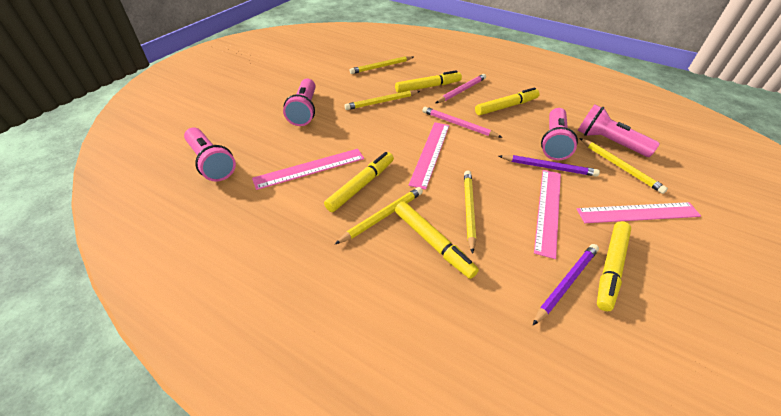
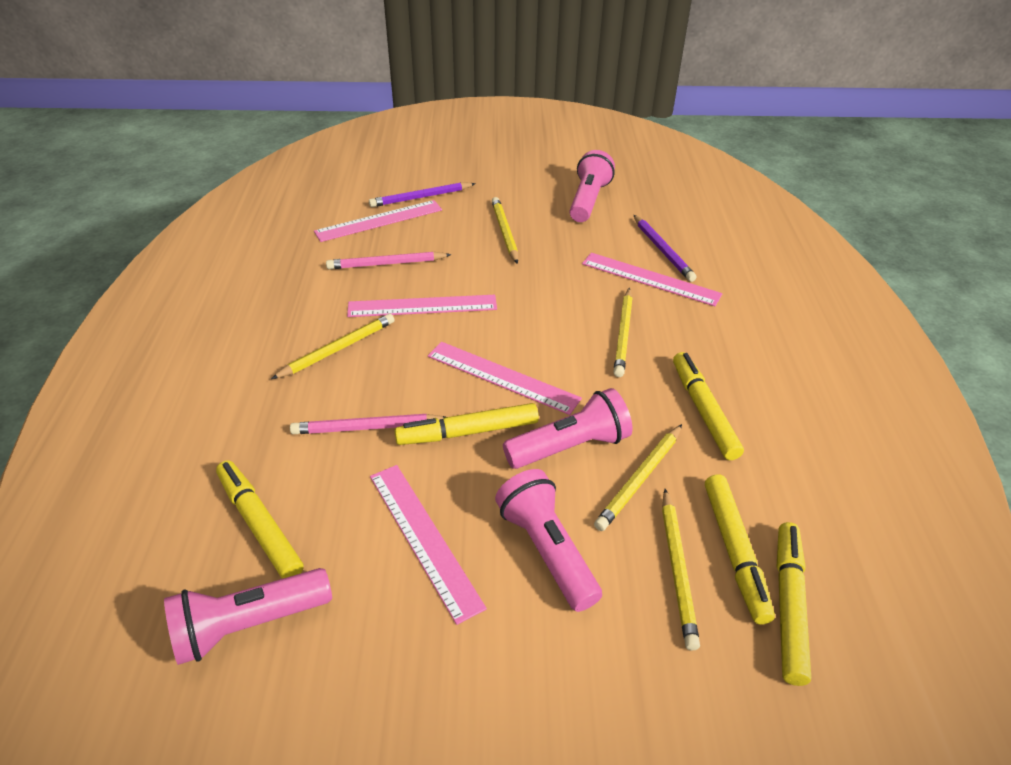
pink ruler: 4 -> 5

